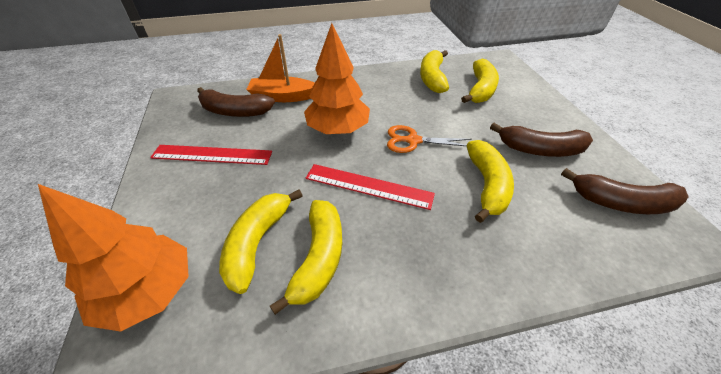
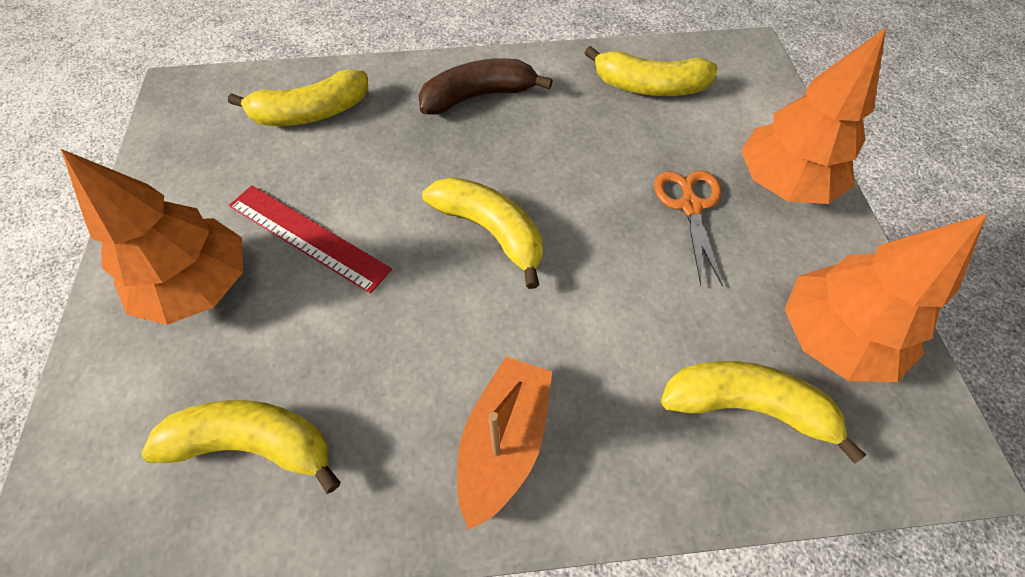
brown banana: 3 -> 1
orange tree: 2 -> 3
red ruler: 2 -> 1

